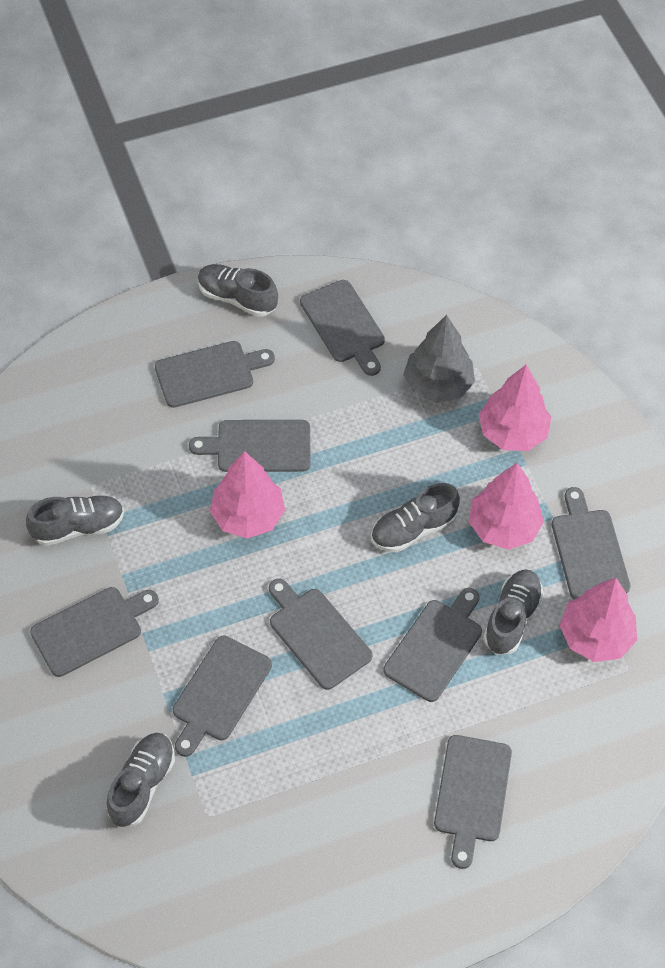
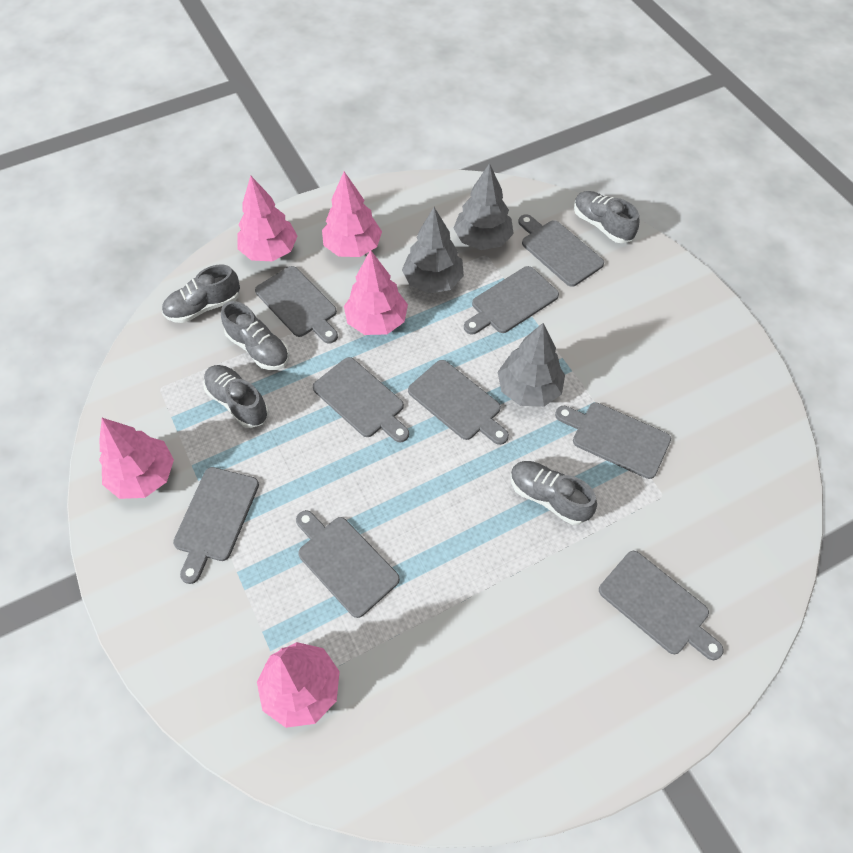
grey tree: 1 -> 3
pink tree: 4 -> 5

